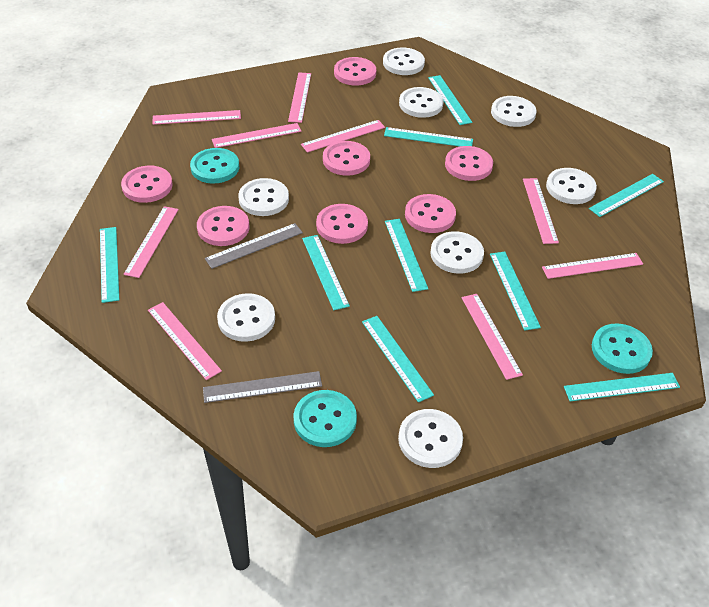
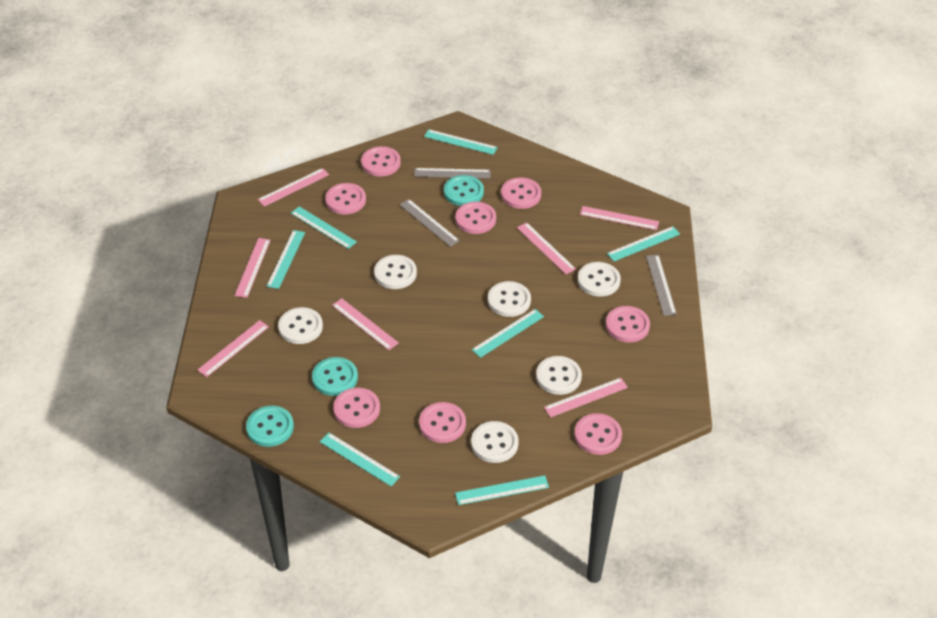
grey ruler: 2 -> 3
pink button: 7 -> 8
pink ruler: 9 -> 7
turquoise ruler: 9 -> 7
white button: 8 -> 6

